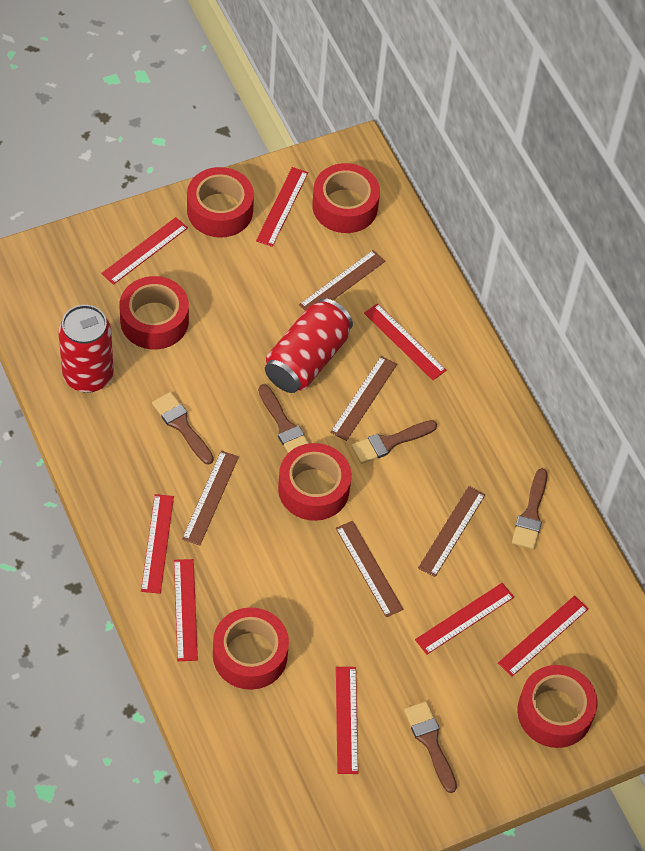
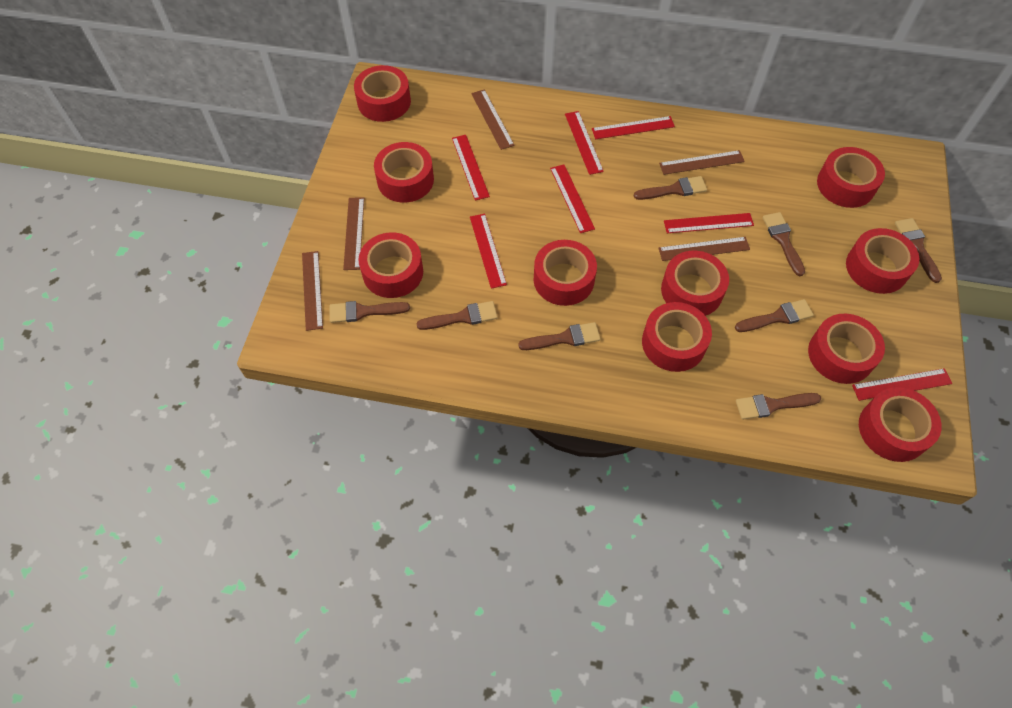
brown brush: 5 -> 8
red can: 2 -> 0
red ruler: 8 -> 7
red tape: 6 -> 10

